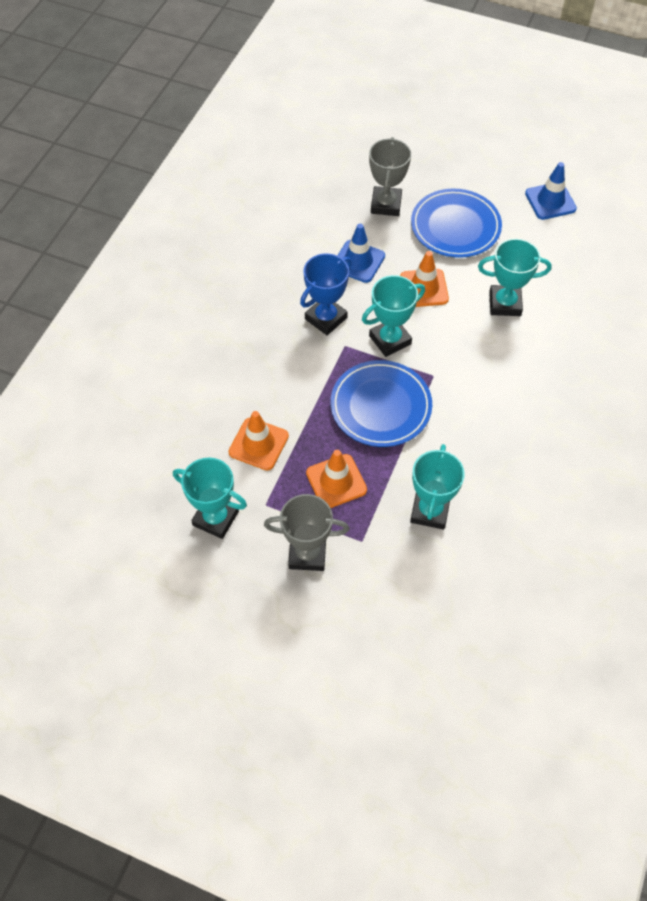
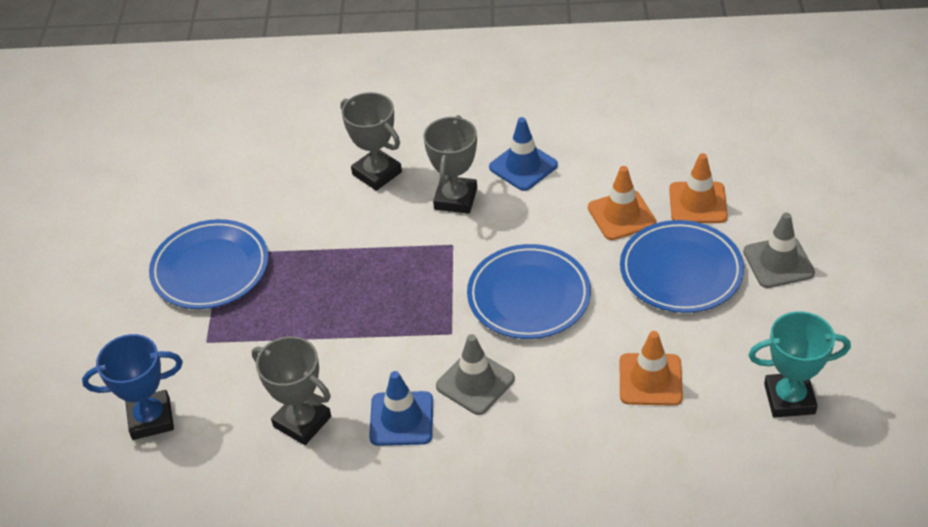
blue plate: 2 -> 3
grey traffic cone: 0 -> 2
grey trophy: 2 -> 3
turquoise trophy: 4 -> 1

